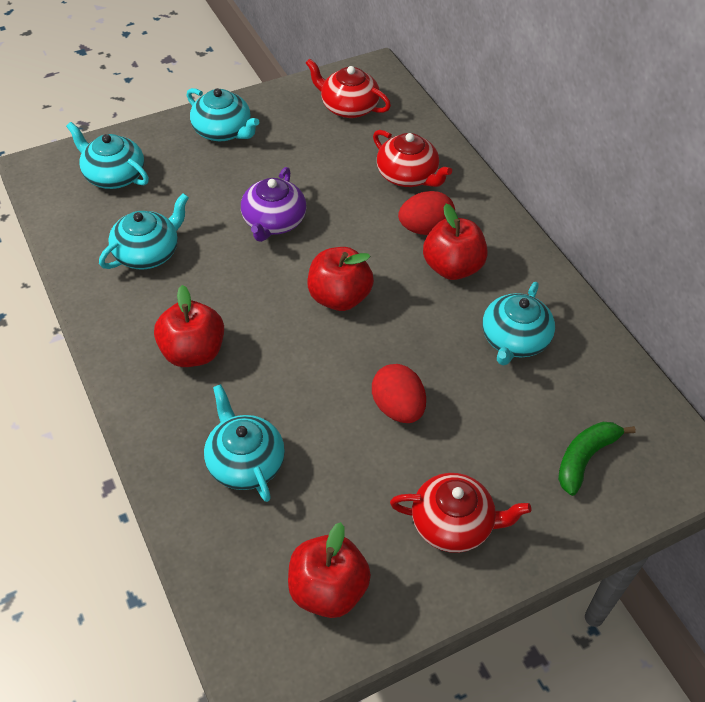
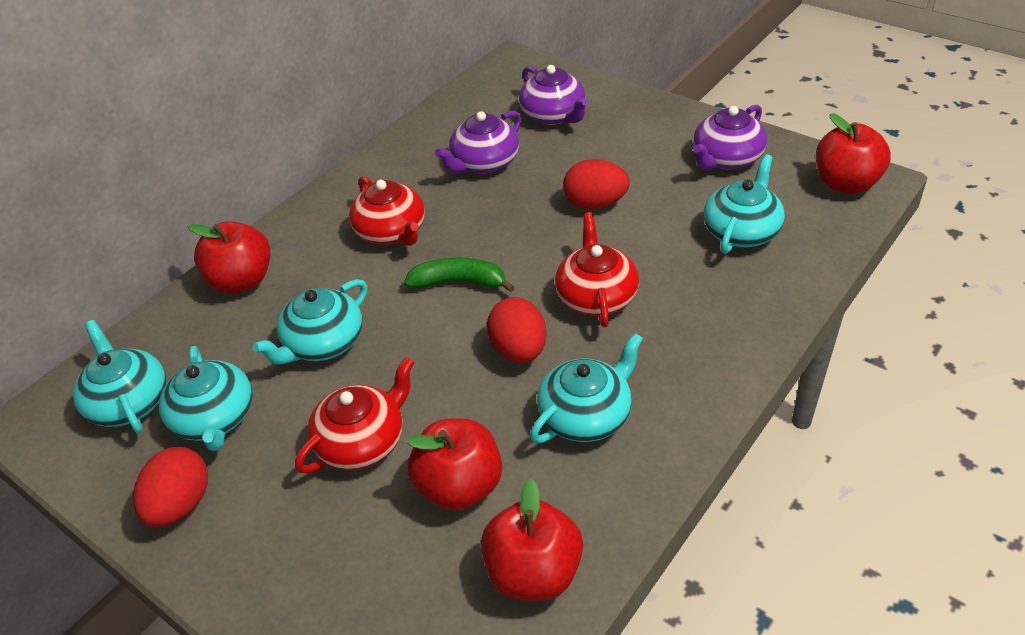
purple teapot: 1 -> 3
red egg: 2 -> 3

